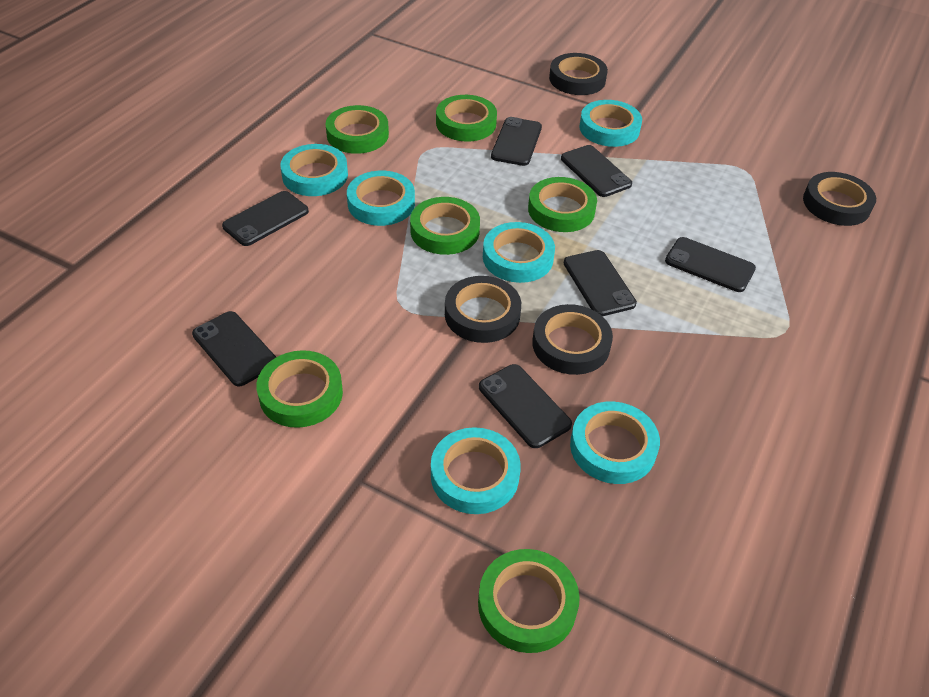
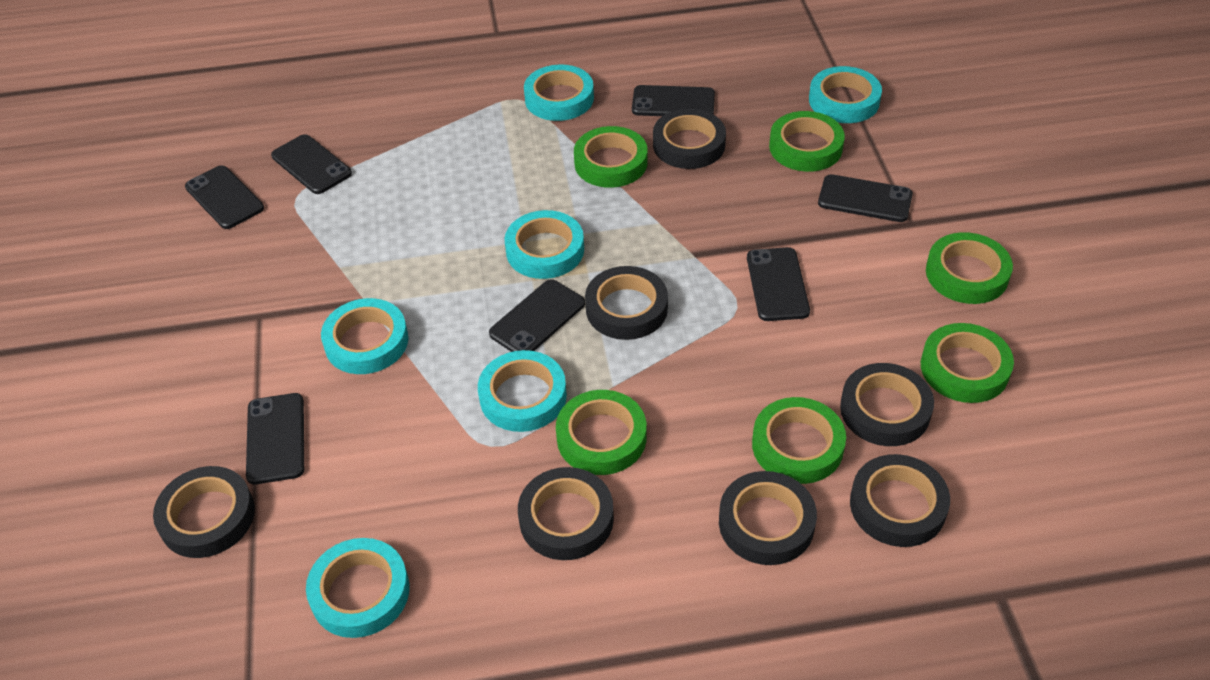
black tape: 4 -> 7

